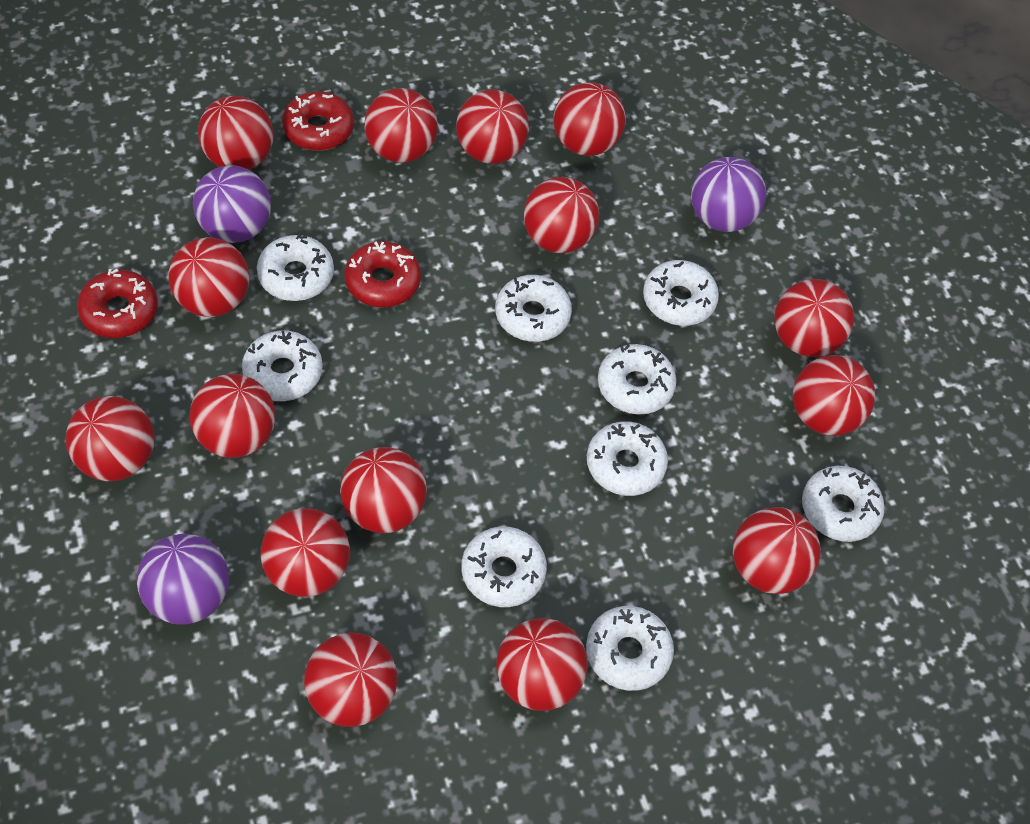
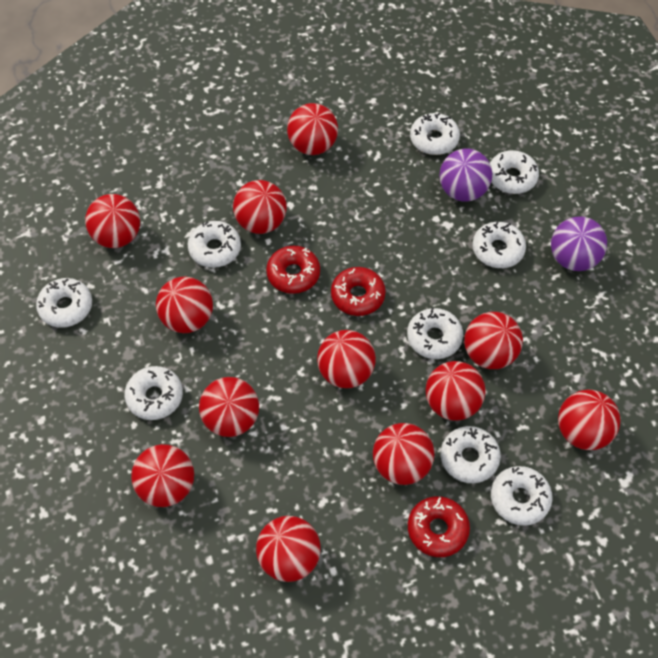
purple ball: 3 -> 2
red ball: 15 -> 12

